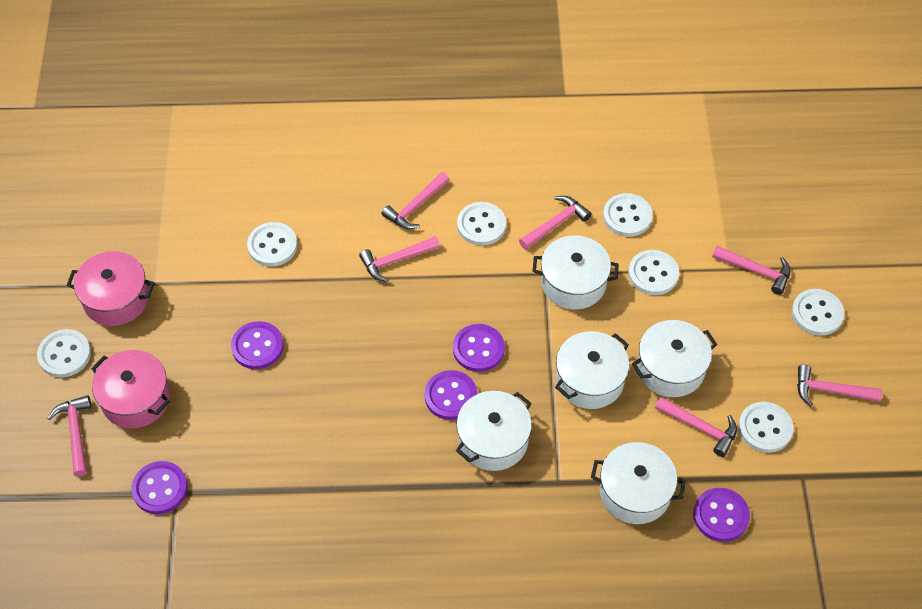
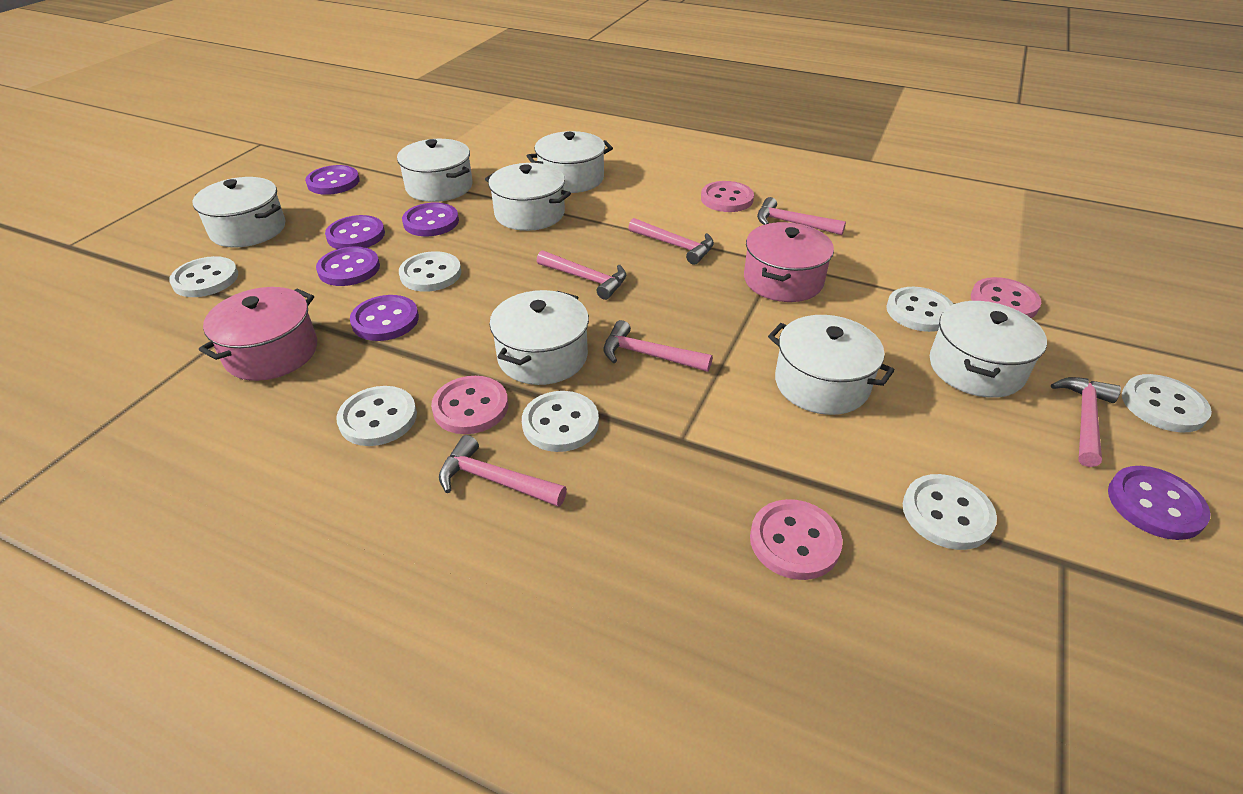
pink button: 0 -> 4
pink hammer: 7 -> 6
purple button: 5 -> 6
white pot: 5 -> 7

